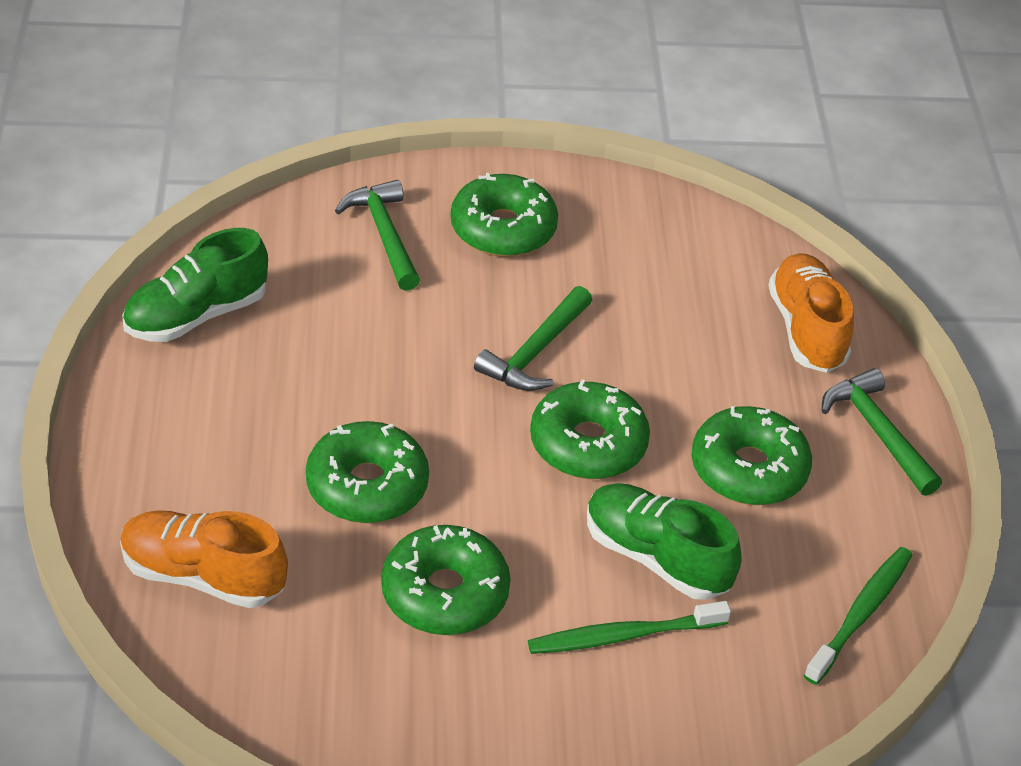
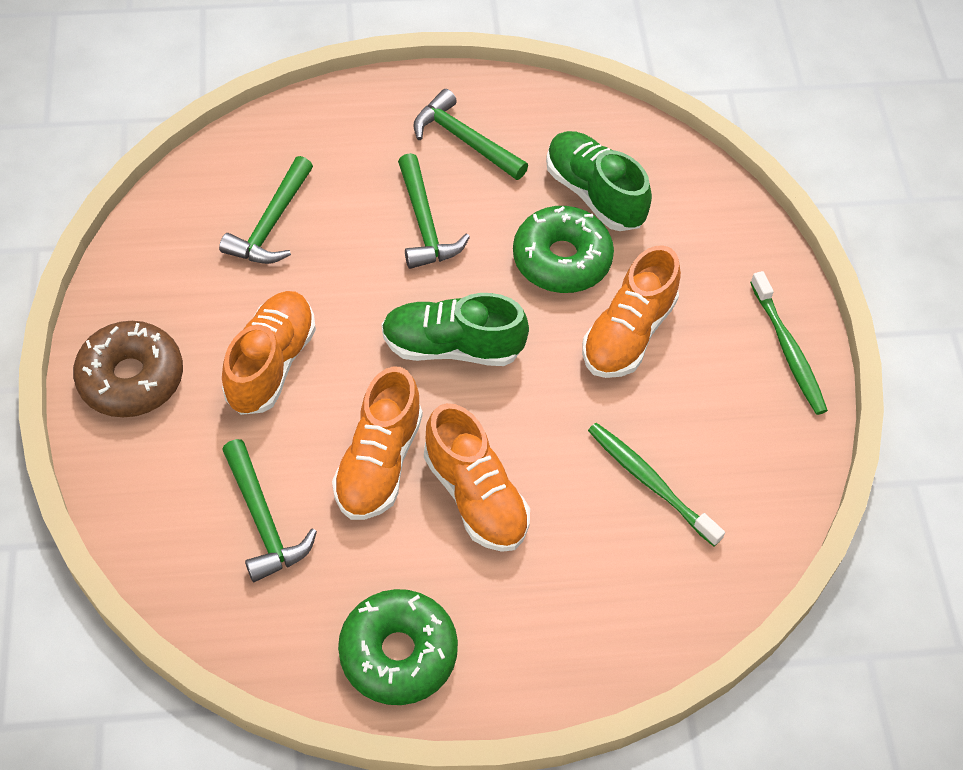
brown donut: 0 -> 1
green donut: 5 -> 2
green hammer: 3 -> 4
orange shoe: 2 -> 4

